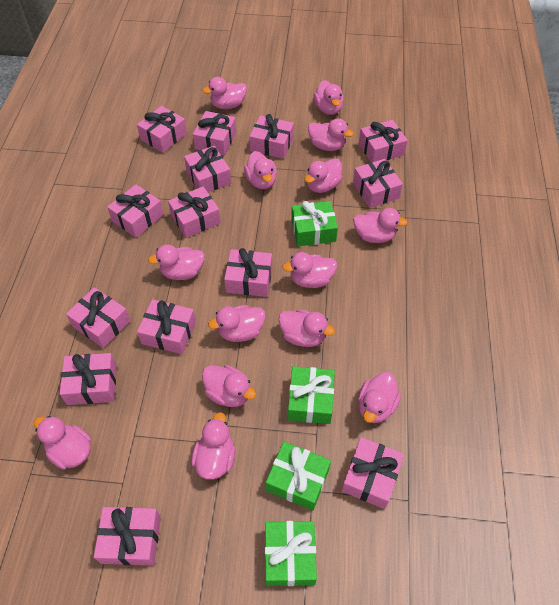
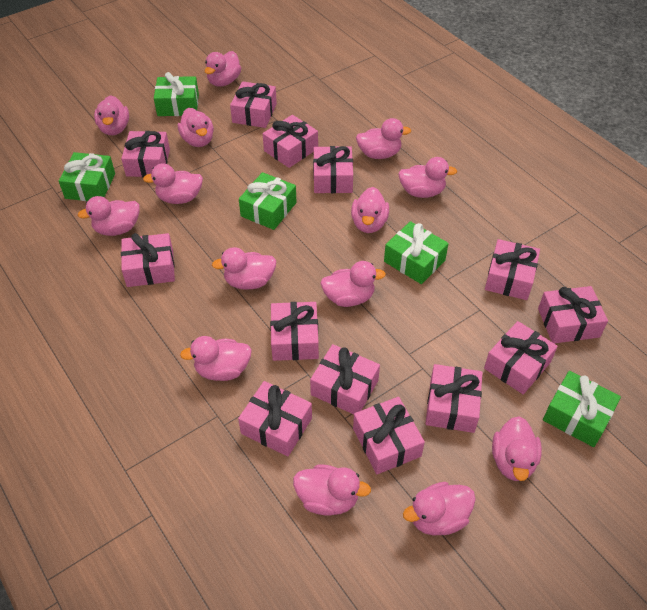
green gift: 4 -> 5
pink gift: 14 -> 13

